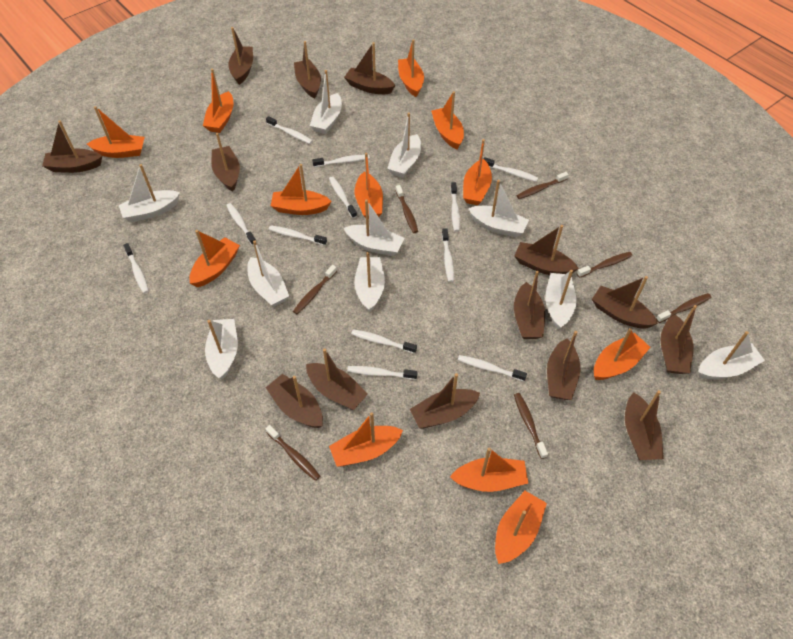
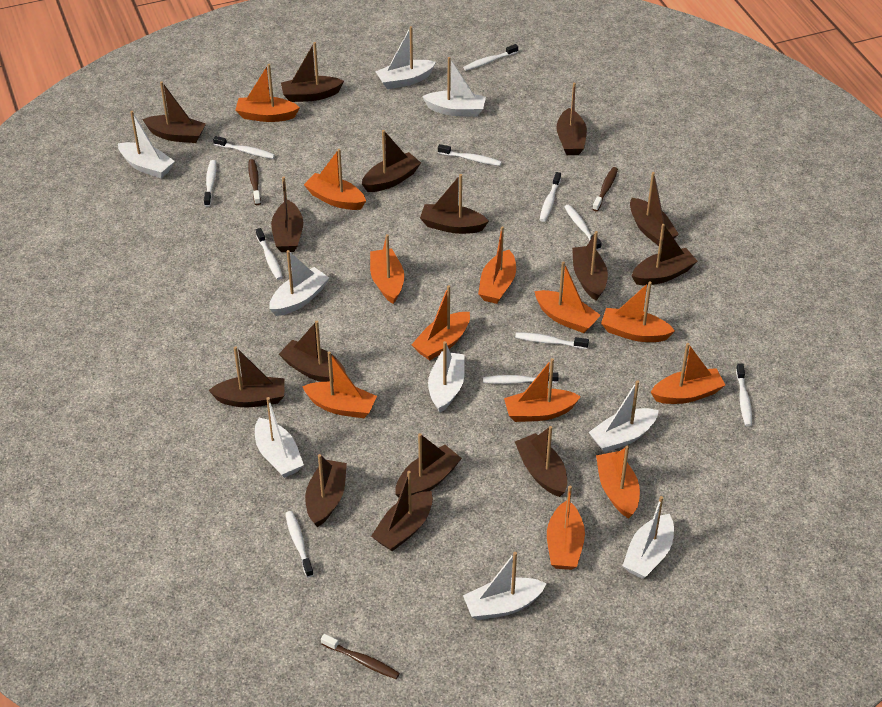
brown boat: 14 -> 15
brown toothbrush: 7 -> 3
white boat: 10 -> 9
white toothbrush: 12 -> 11

